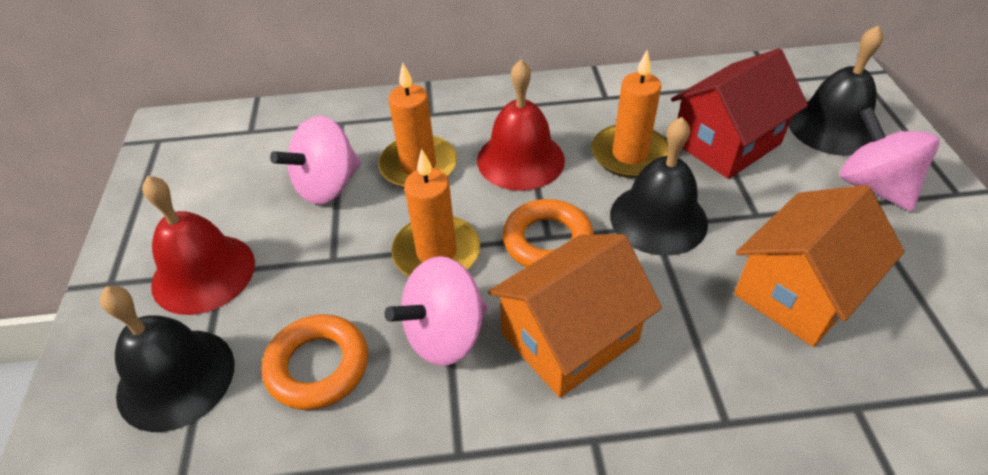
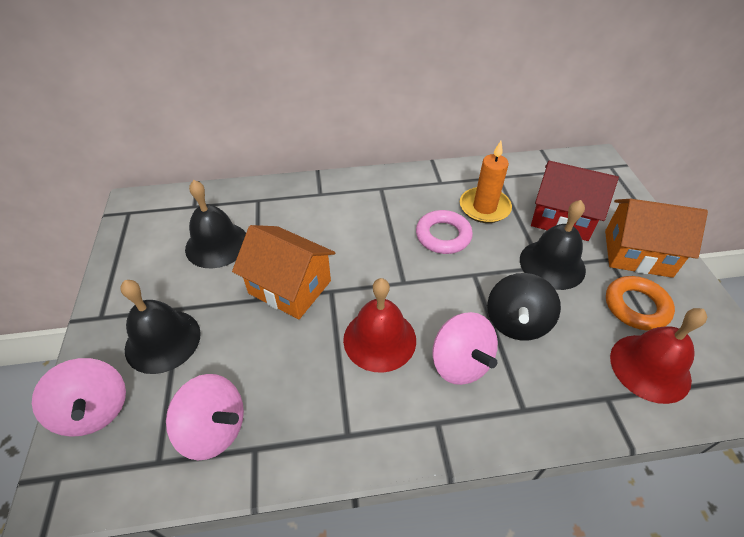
black spinning top: 0 -> 1
orange candle: 3 -> 1
orange ring: 2 -> 1
pink ring: 0 -> 1

